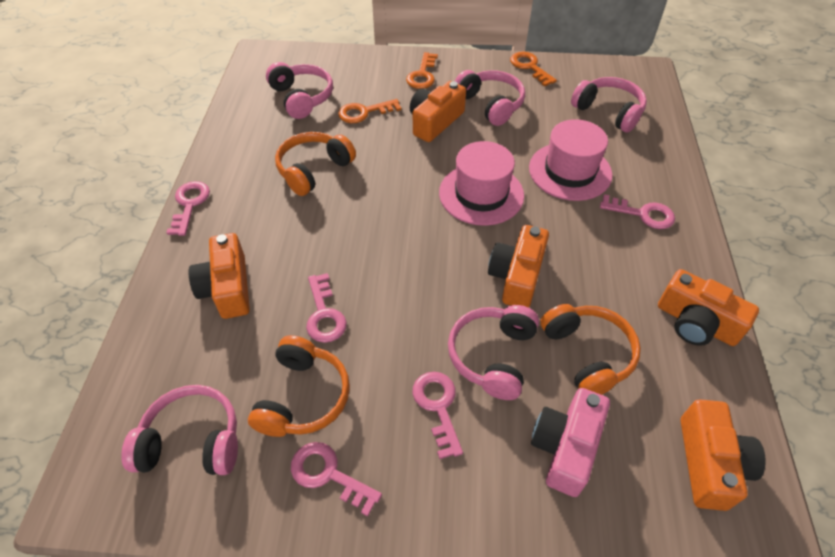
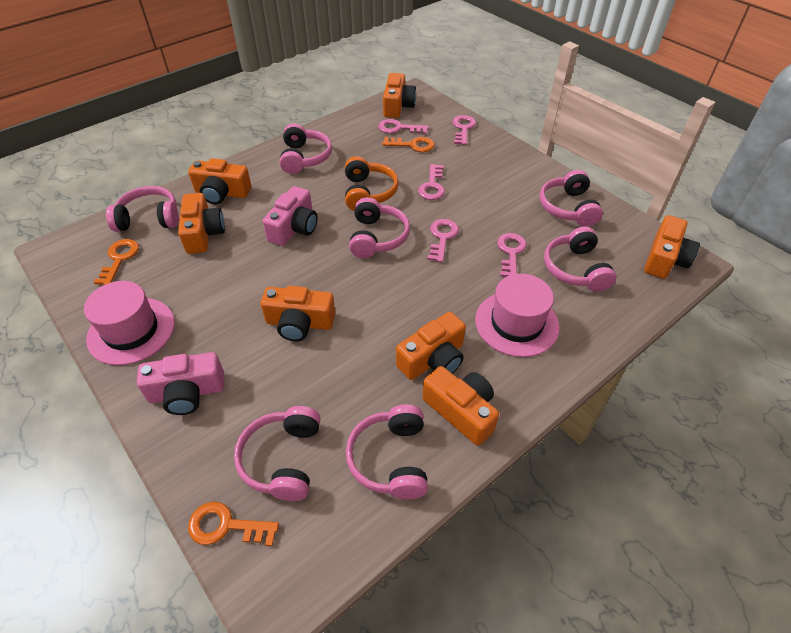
orange camera: 5 -> 7
orange headphones: 3 -> 1
pink camera: 1 -> 2
pink headphones: 5 -> 7

